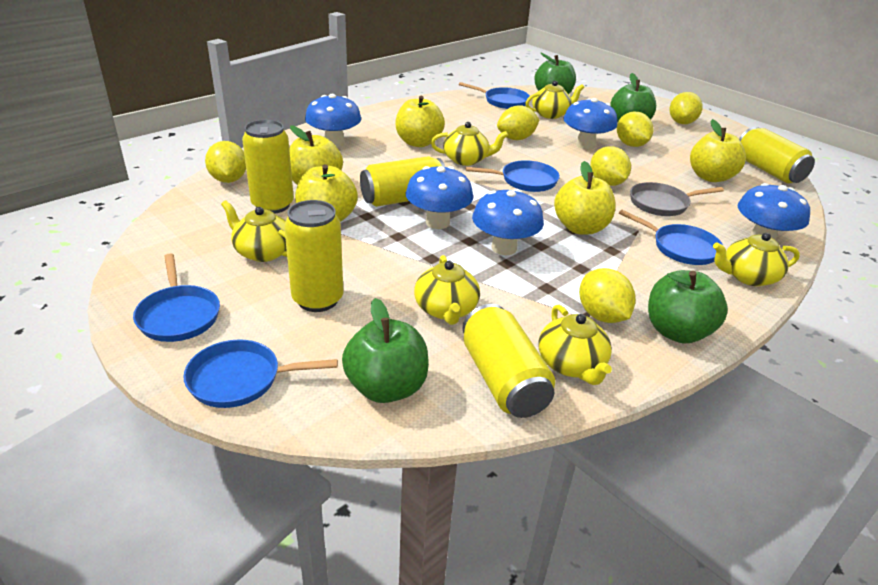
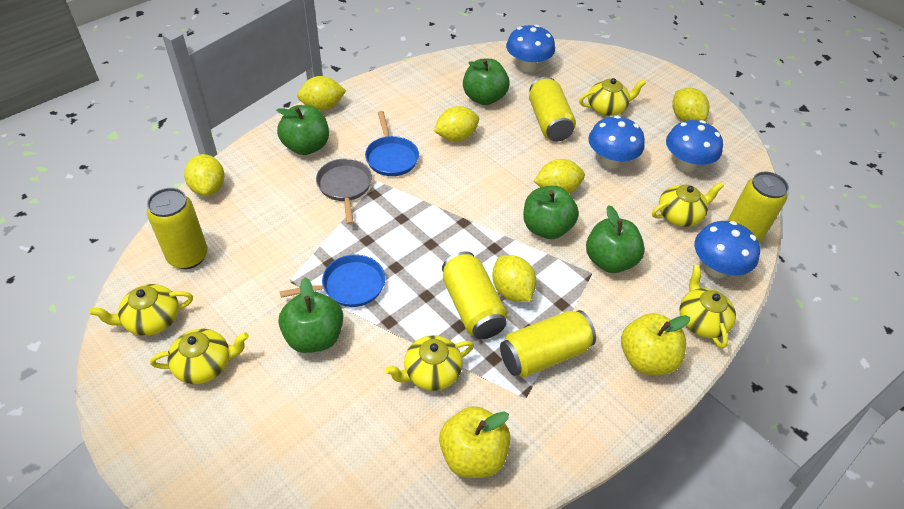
blue mushroom: 5 -> 4
blue pan: 5 -> 2
green apple: 4 -> 5
yellow apple: 5 -> 2

